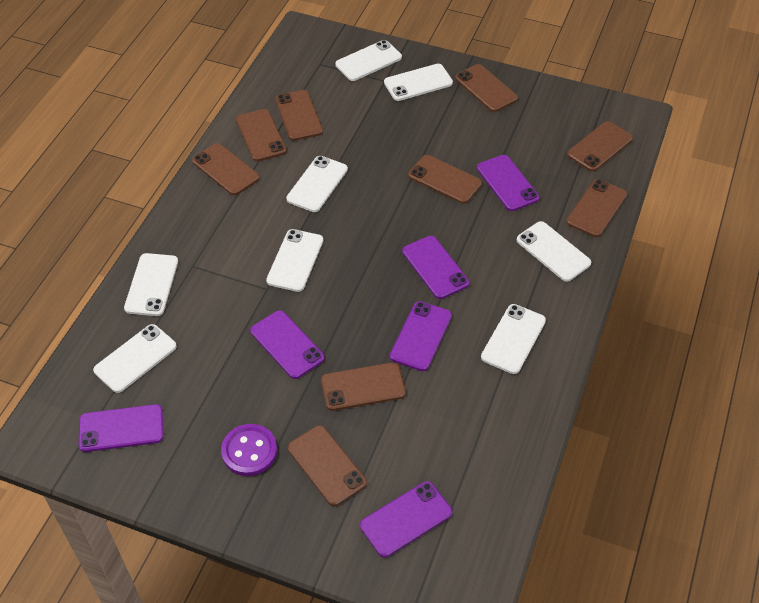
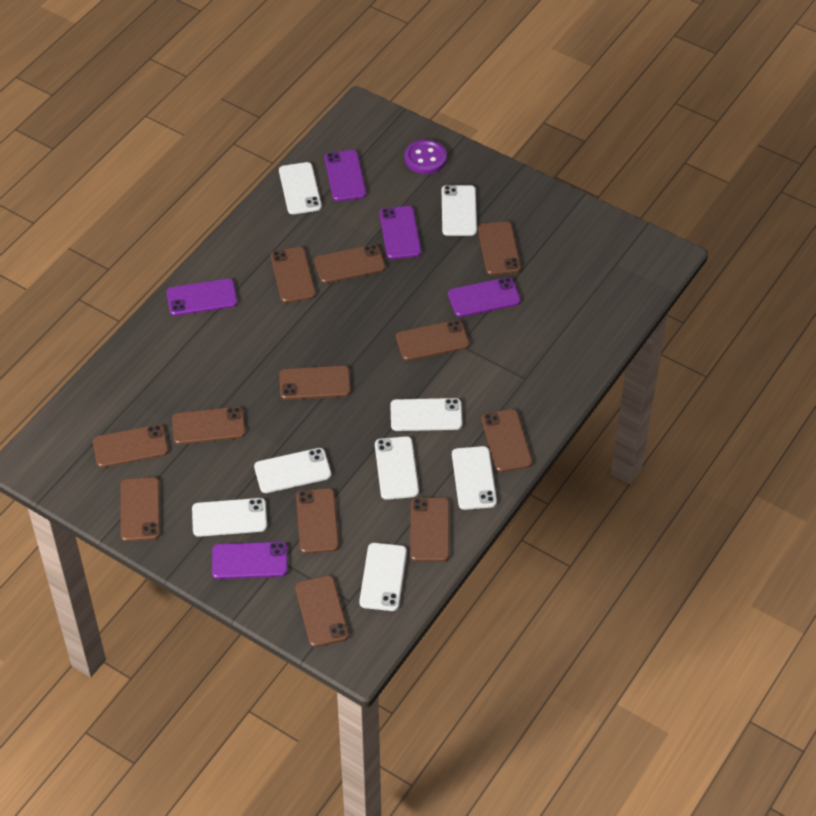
brown phone: 9 -> 12
purple phone: 6 -> 5

